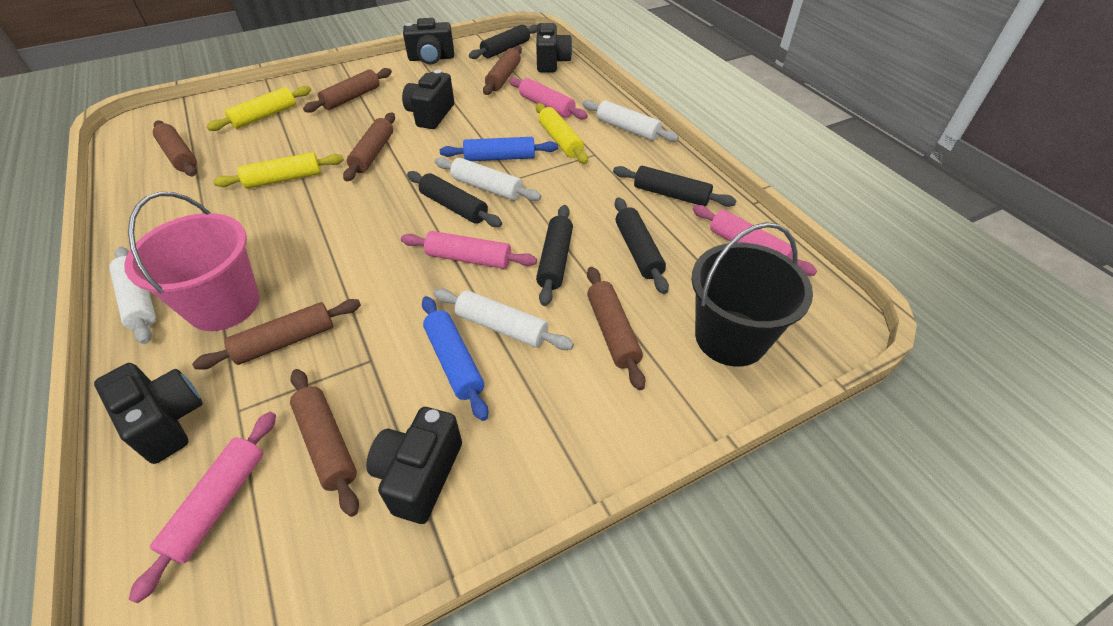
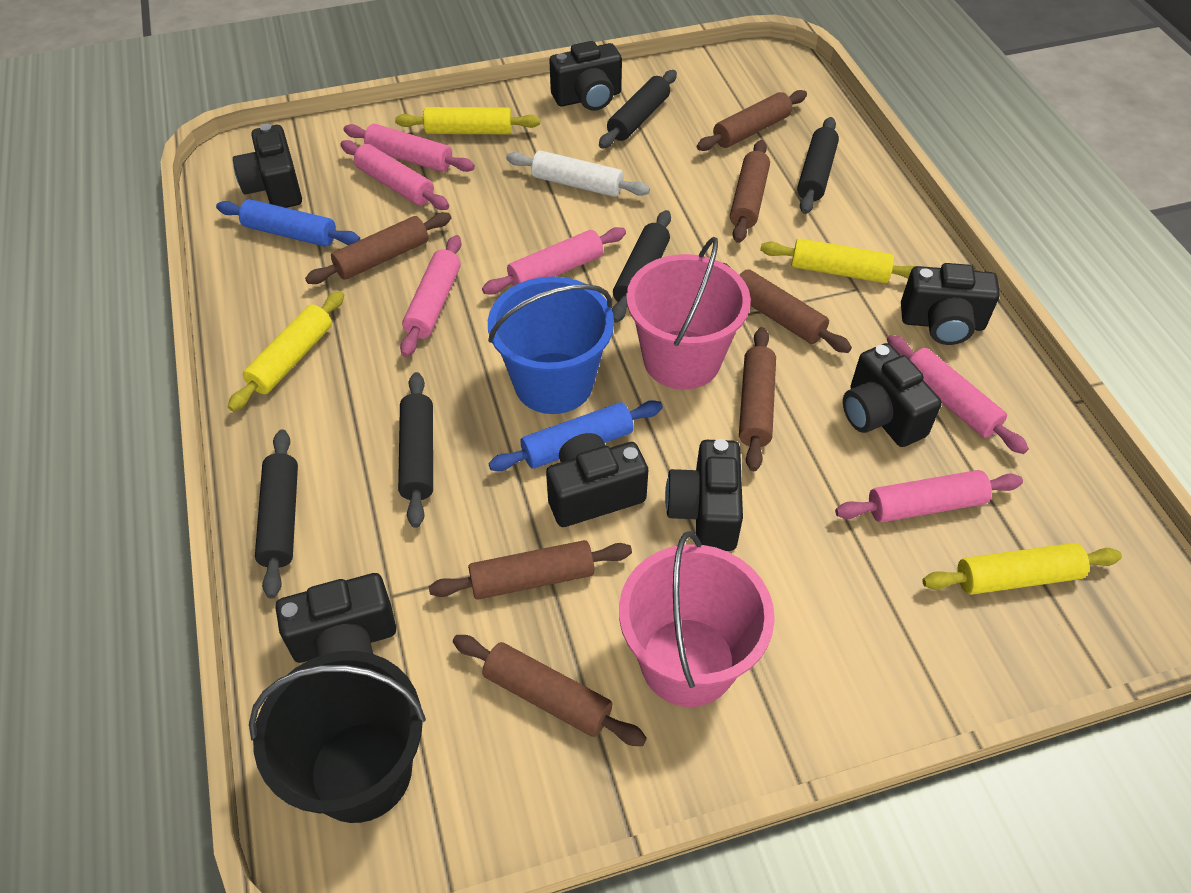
black camera: 5 -> 7
blue bucket: 0 -> 1
pink bucket: 1 -> 2
pink rolling pin: 4 -> 6
white rolling pin: 4 -> 1
yellow rolling pin: 3 -> 4

